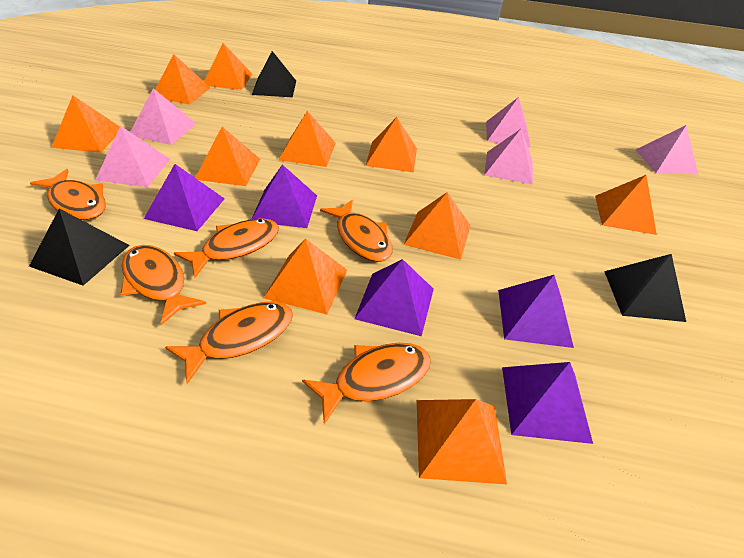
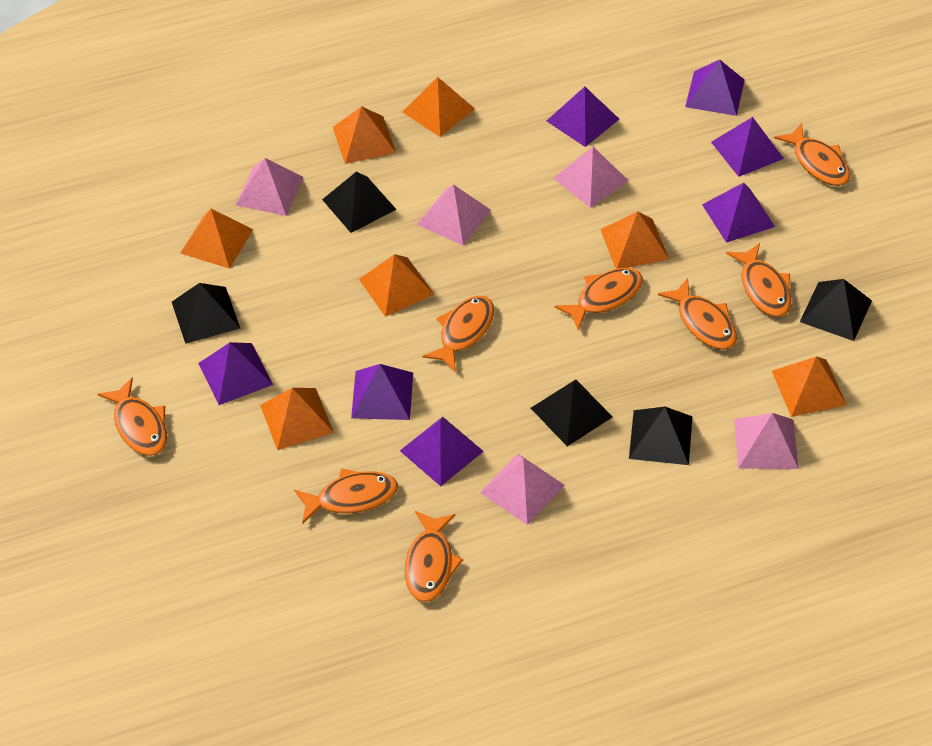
black pyramid: 3 -> 5
orange fish: 6 -> 8
orange pyramid: 10 -> 7
purple pyramid: 5 -> 7

